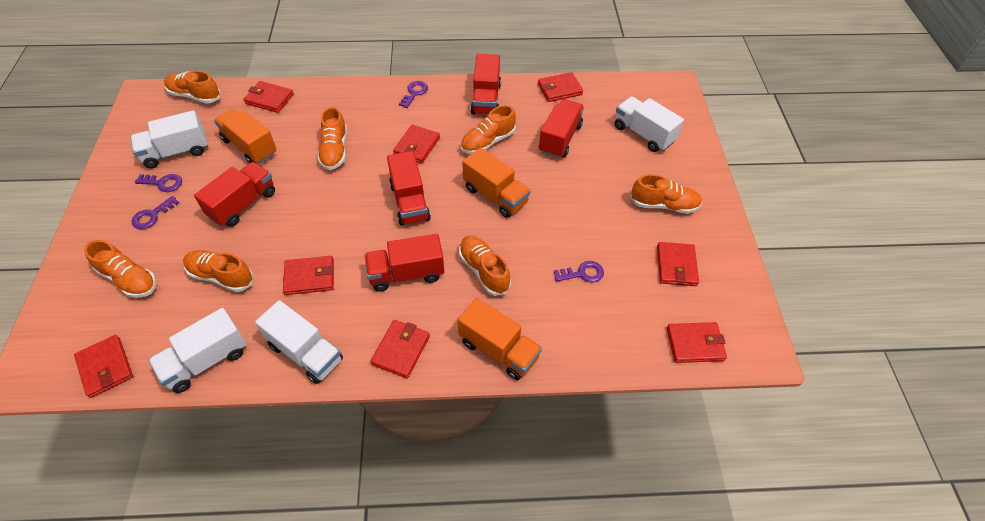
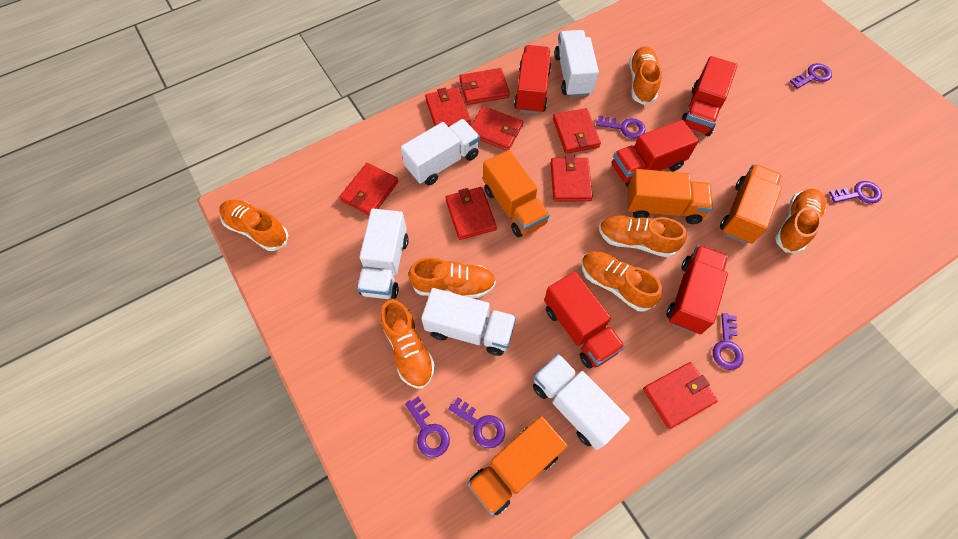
orange truck: 3 -> 4
purple key: 4 -> 6
white truck: 4 -> 5

